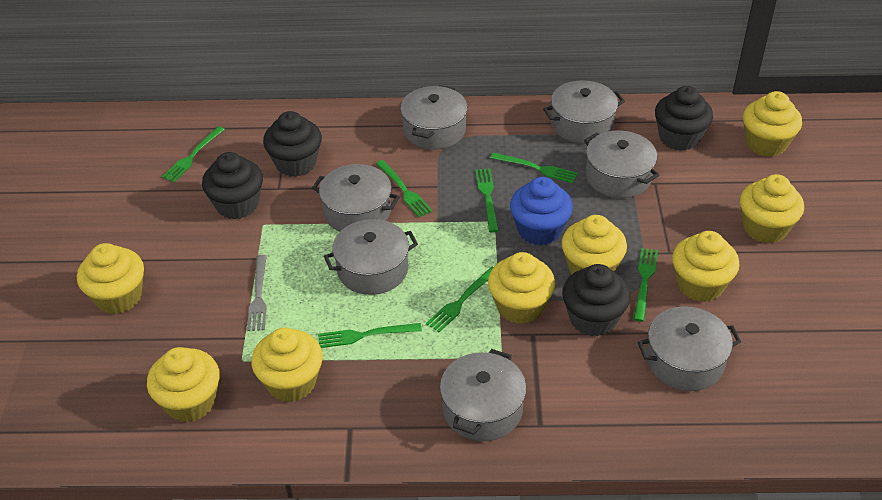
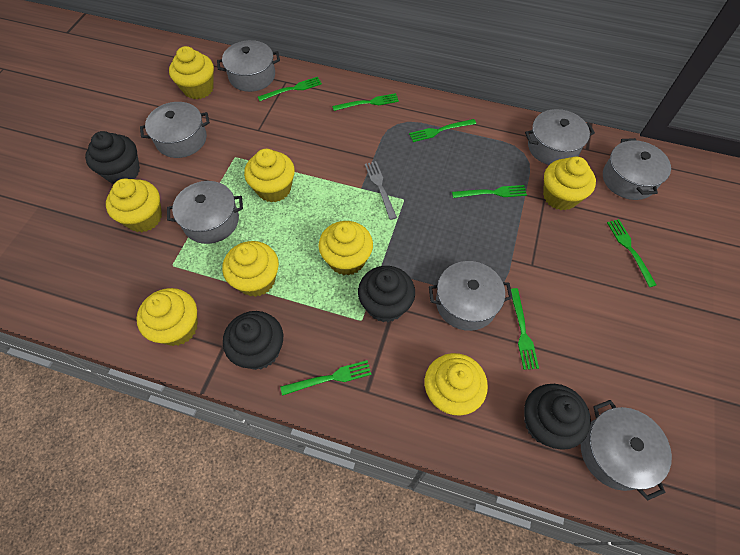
blue cupcake: 1 -> 0

